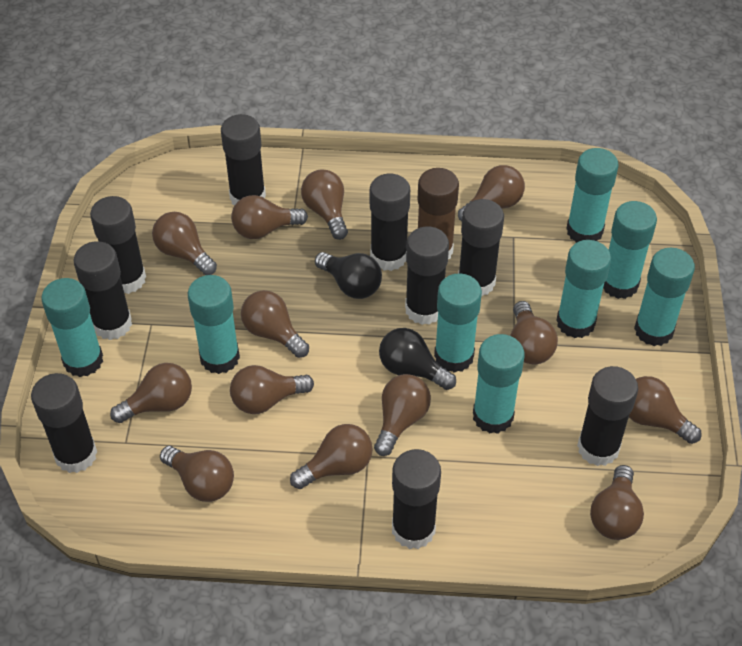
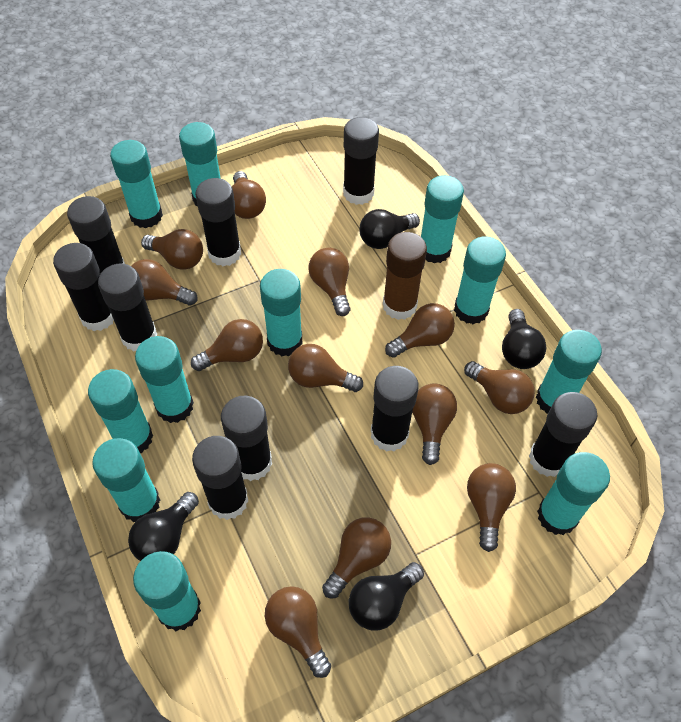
black light bulb: 2 -> 4
brown light bulb: 13 -> 12
turquoise glue stick: 8 -> 11

